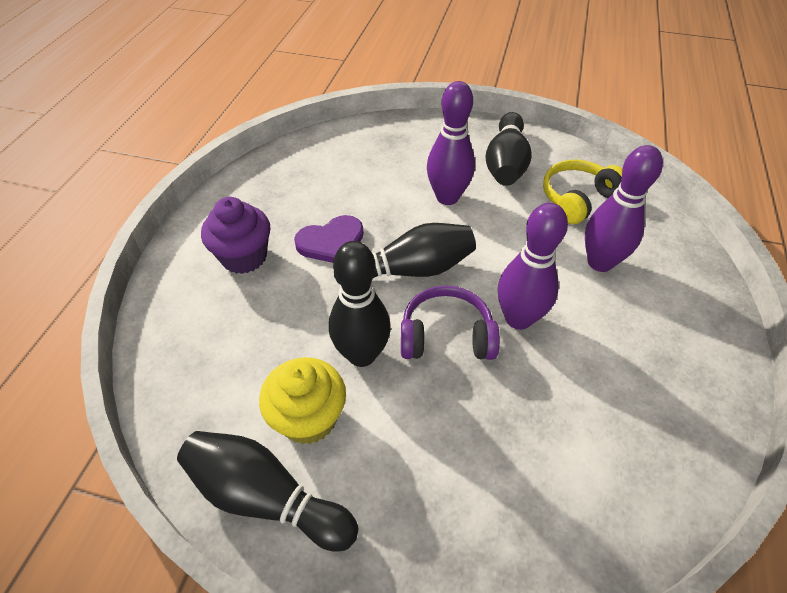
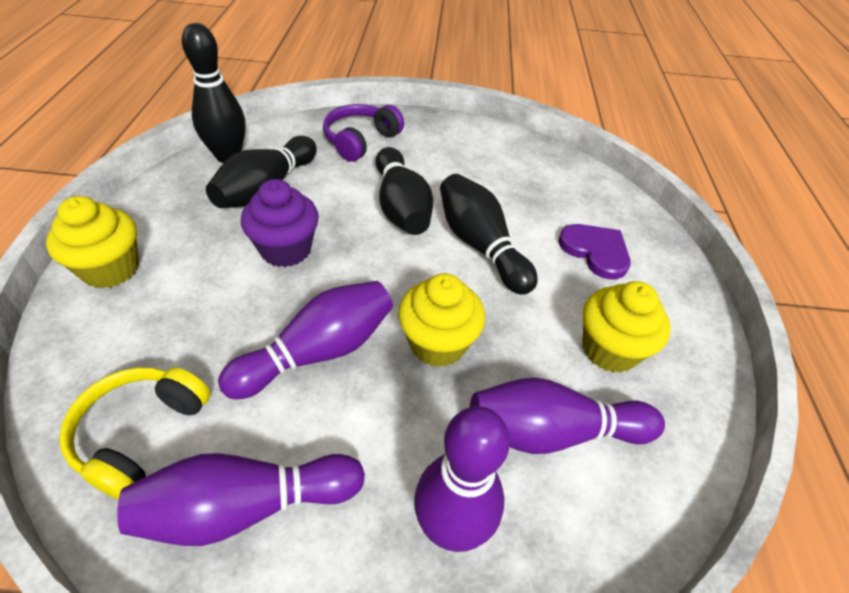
purple bowling pin: 3 -> 4
yellow cupcake: 1 -> 3

